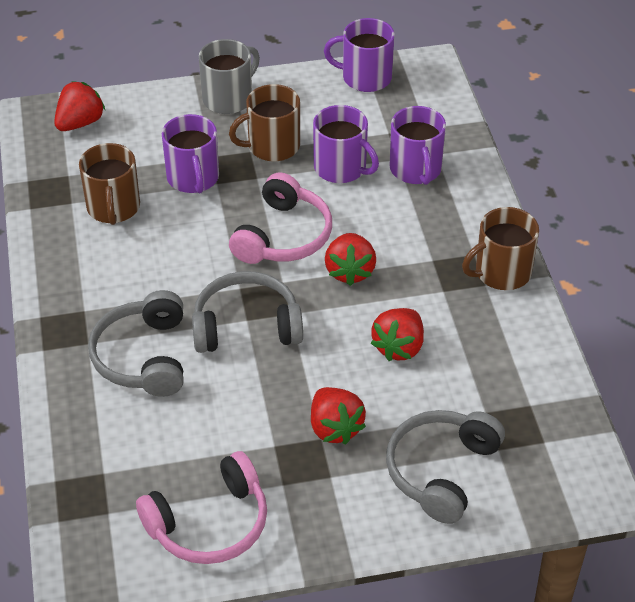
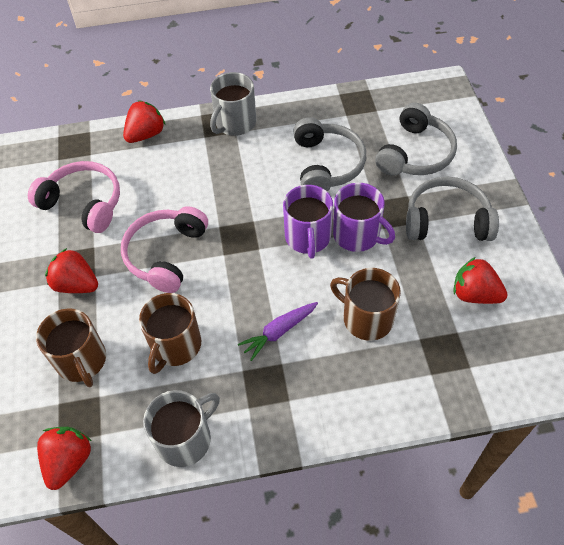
grey mug: 1 -> 2
purple carrot: 0 -> 1
purple mug: 4 -> 2

